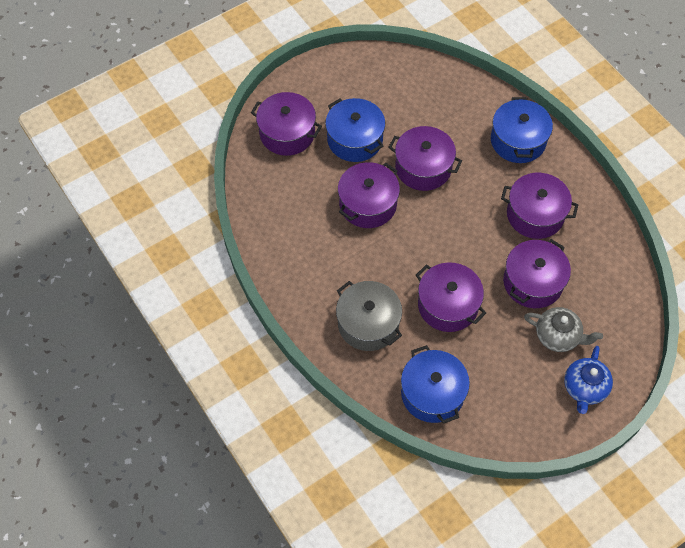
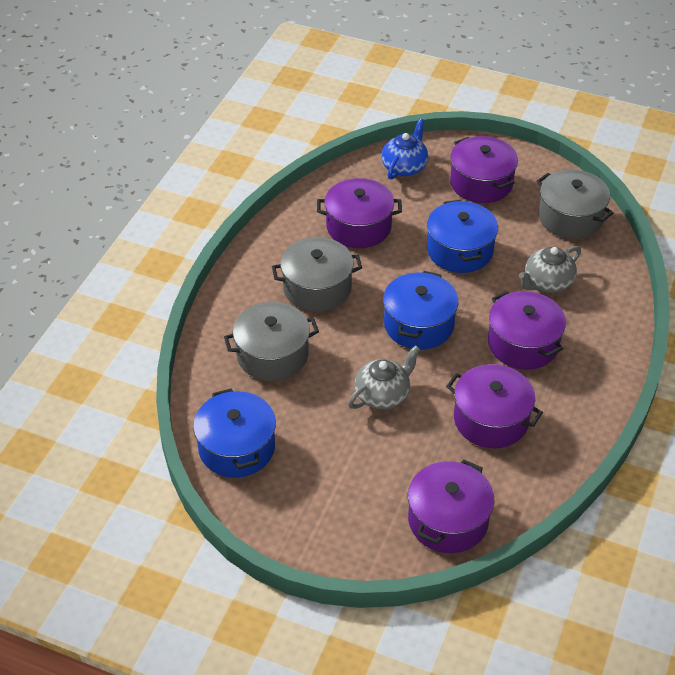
grey pot: 1 -> 3
grey teapot: 1 -> 2
purple pot: 6 -> 5

